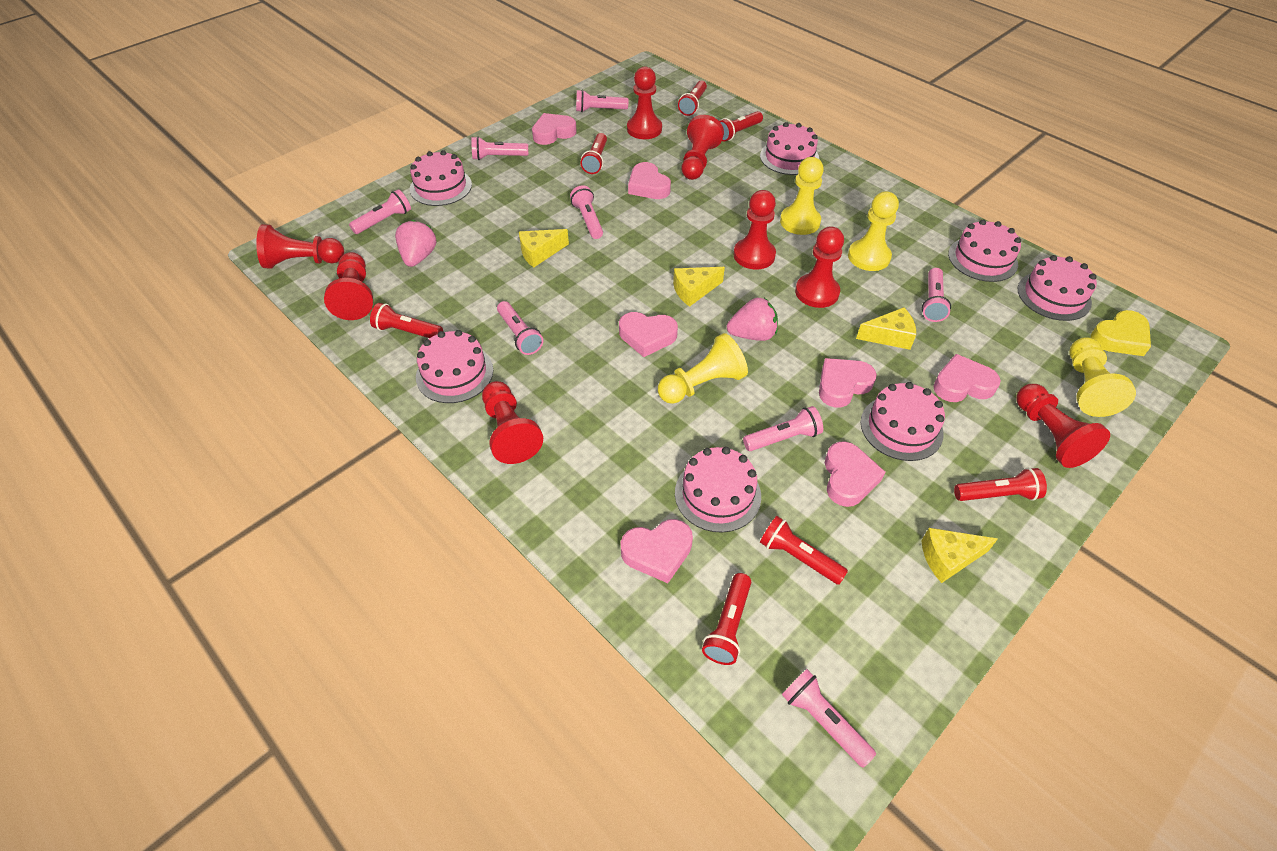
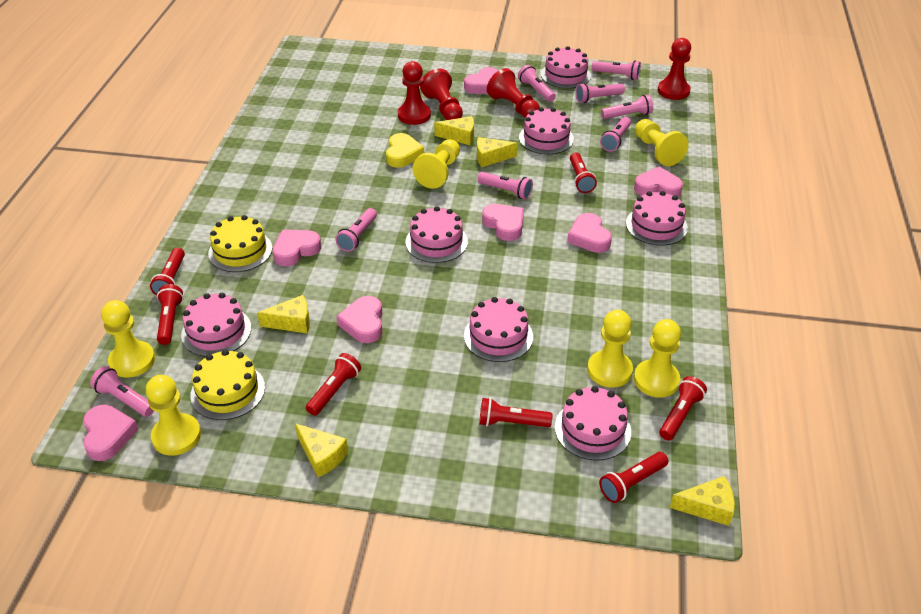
pink strawberry: 2 -> 0
red pawn: 8 -> 4
yellow cake: 0 -> 2
yellow cheese: 4 -> 5
yellow pawn: 4 -> 6

